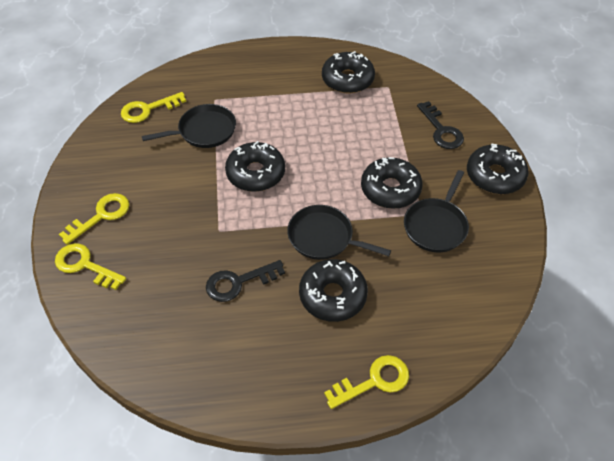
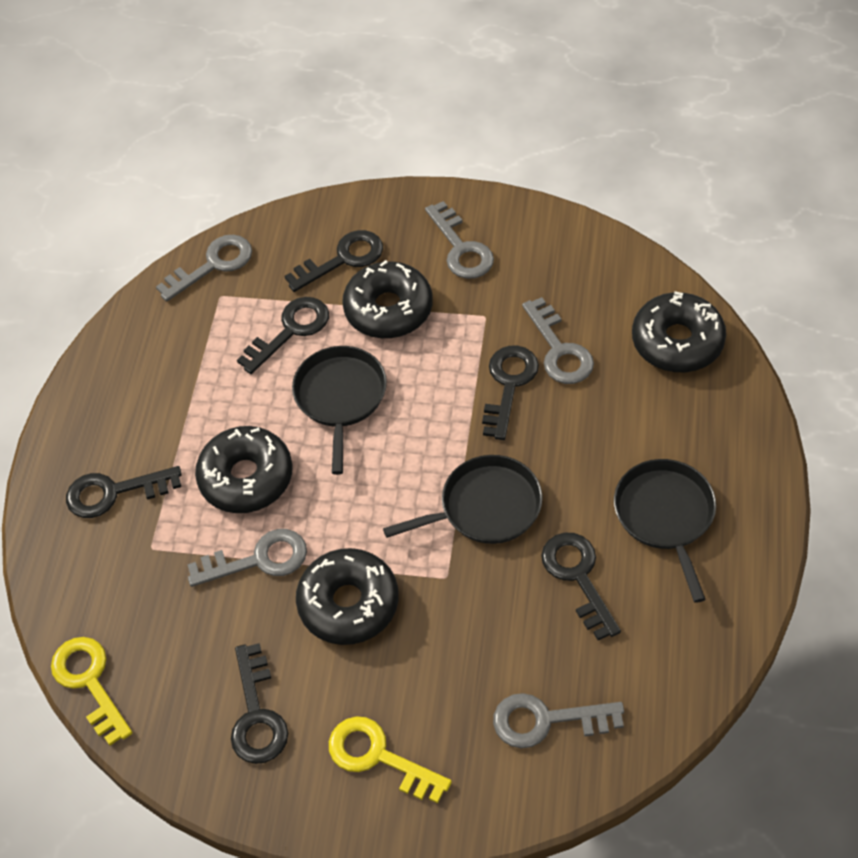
black donut: 5 -> 4
black key: 2 -> 6
grey key: 0 -> 5
yellow key: 4 -> 2

